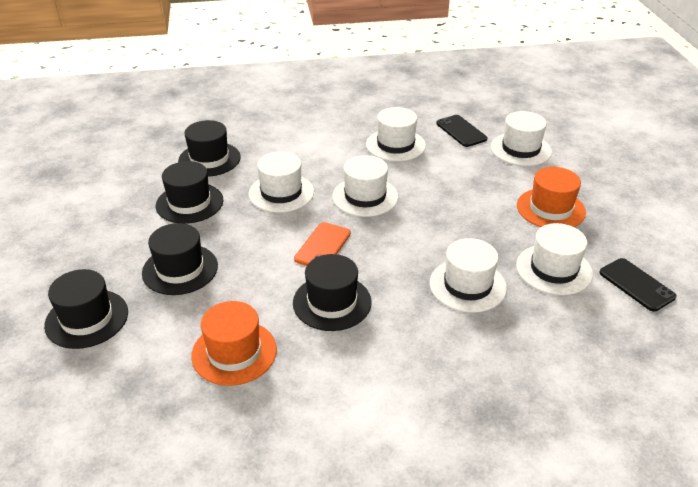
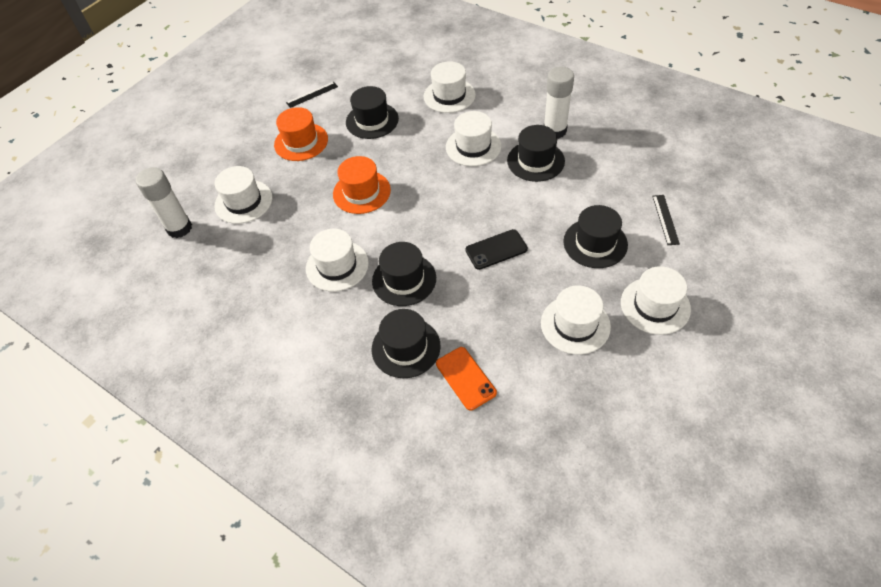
black phone: 2 -> 1
black ruler: 0 -> 2
white glue stick: 0 -> 2

